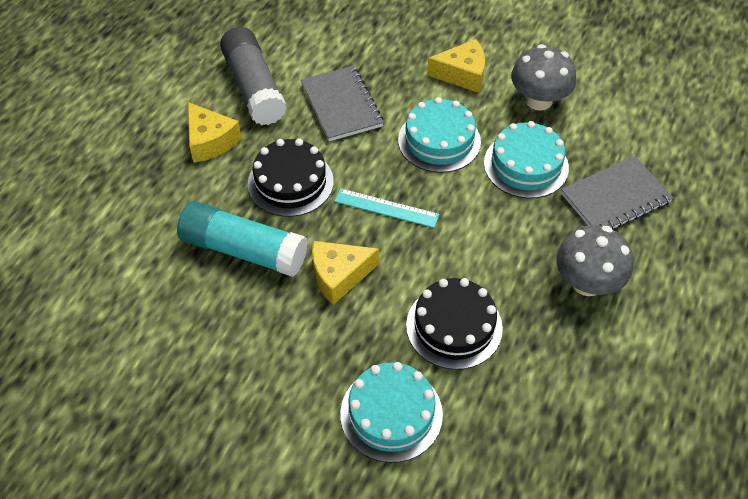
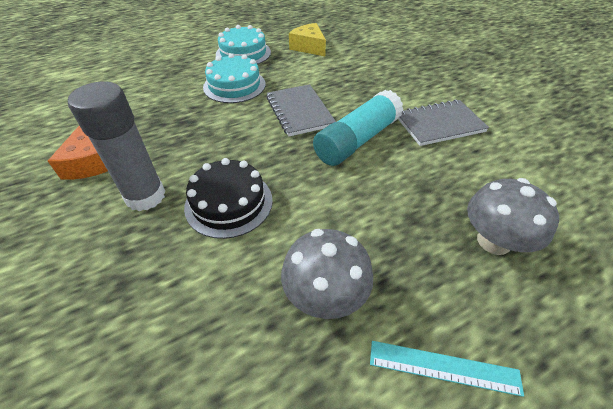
black cake: 2 -> 1
orange cheese: 0 -> 1
turquoise cake: 3 -> 2
yellow cheese: 3 -> 1

